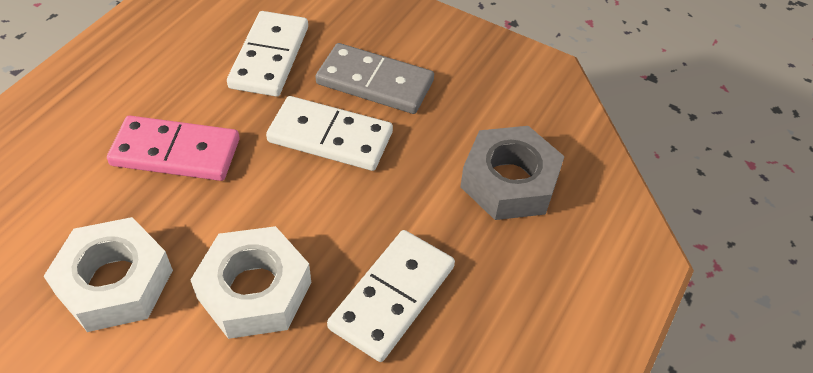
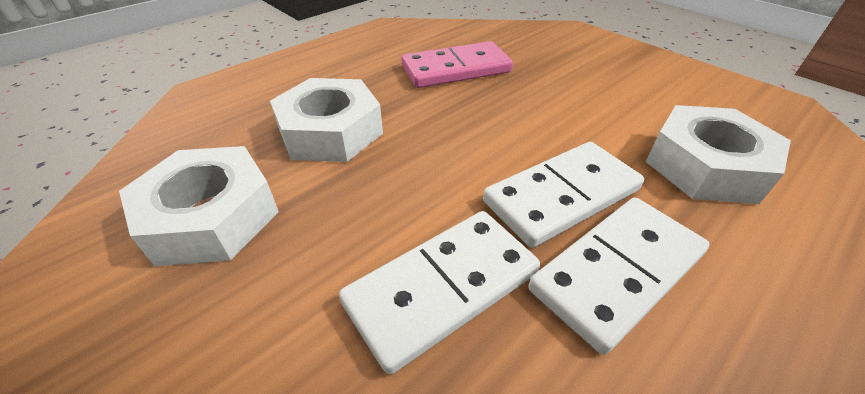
grey domino: 1 -> 0
grey nut: 1 -> 0
white nut: 2 -> 3

